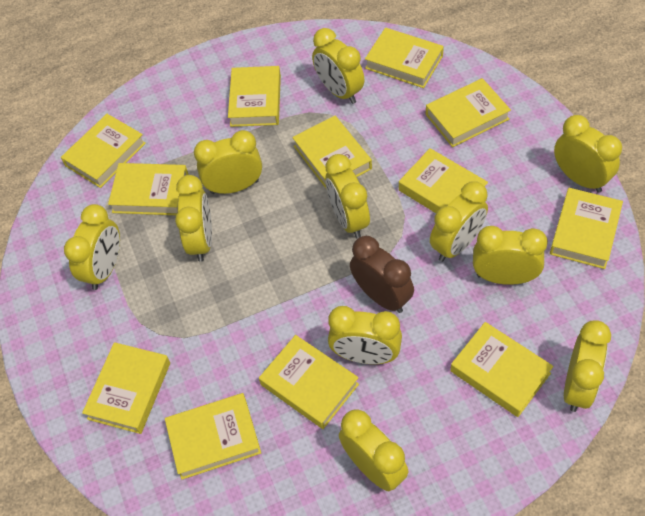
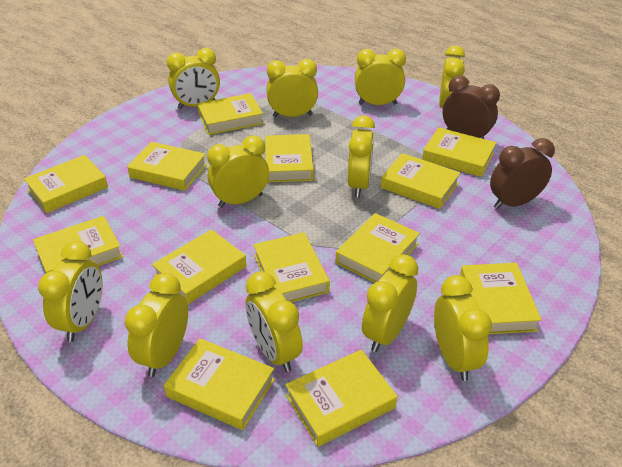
brown clock: 1 -> 2
yellow book: 12 -> 13

